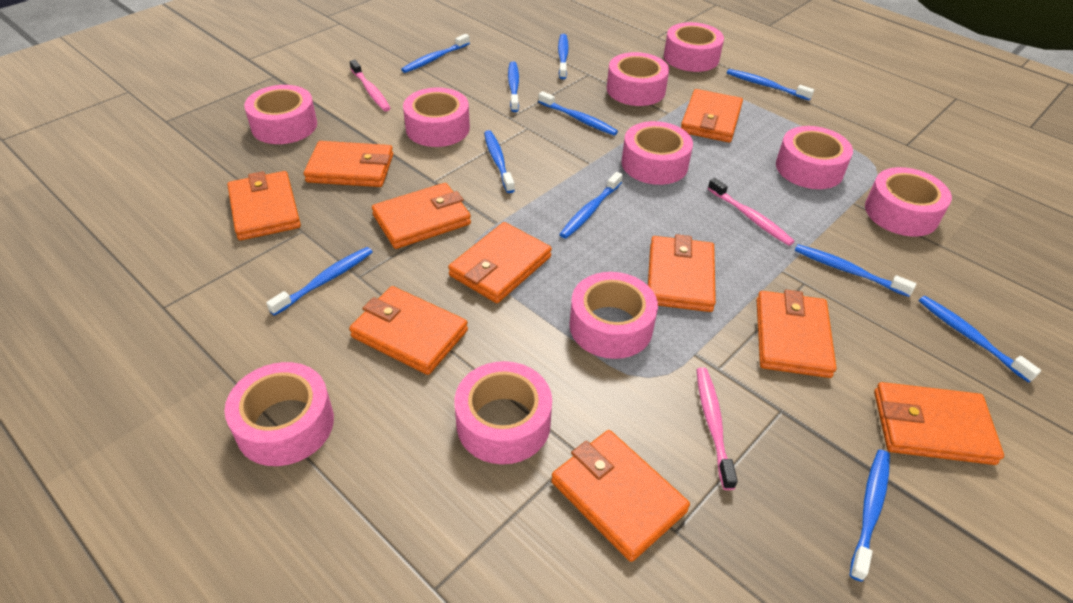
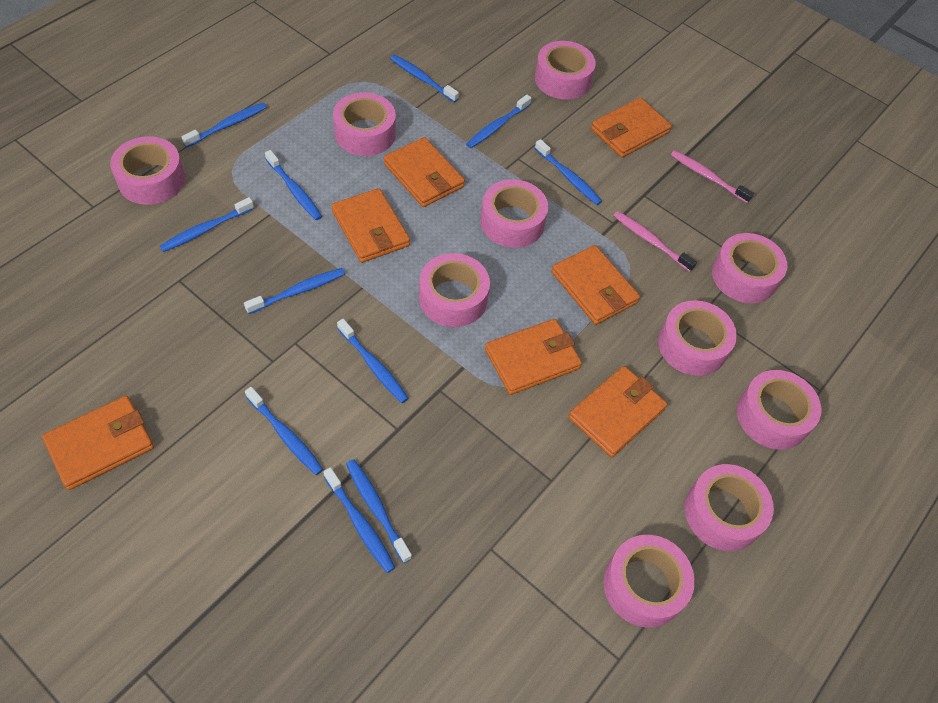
orange wallet: 10 -> 7
pink toothbrush: 3 -> 2

